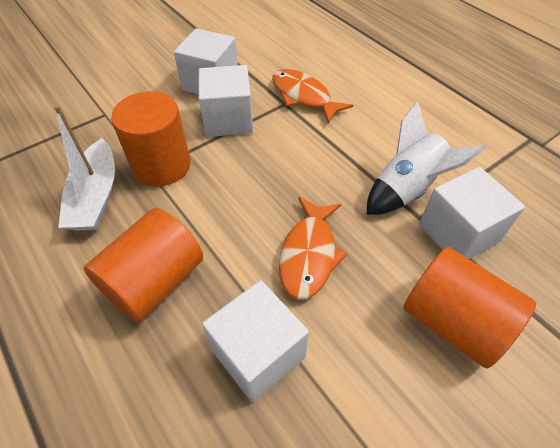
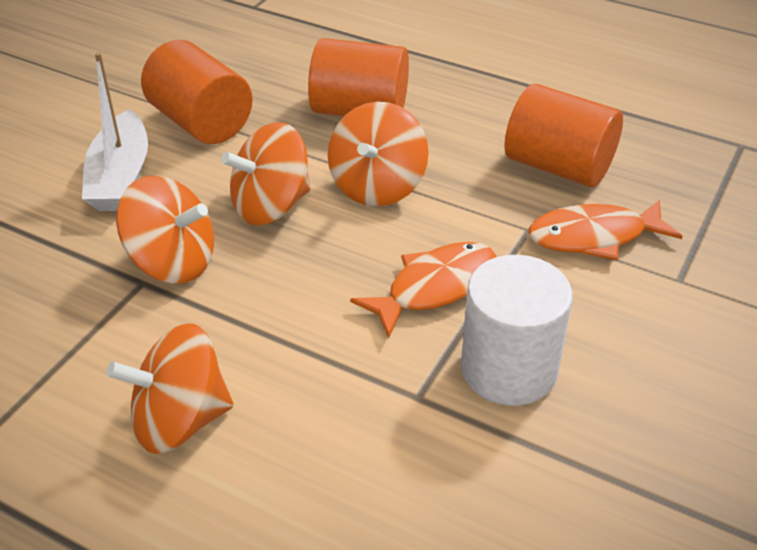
orange spinning top: 0 -> 4
white cube: 4 -> 0
white cylinder: 0 -> 1
white rocket: 1 -> 0

